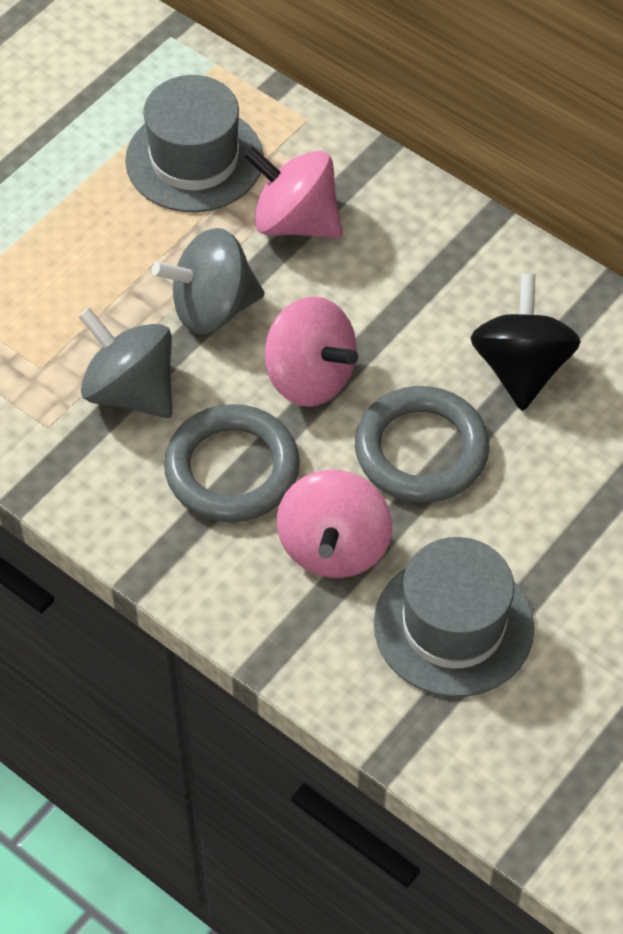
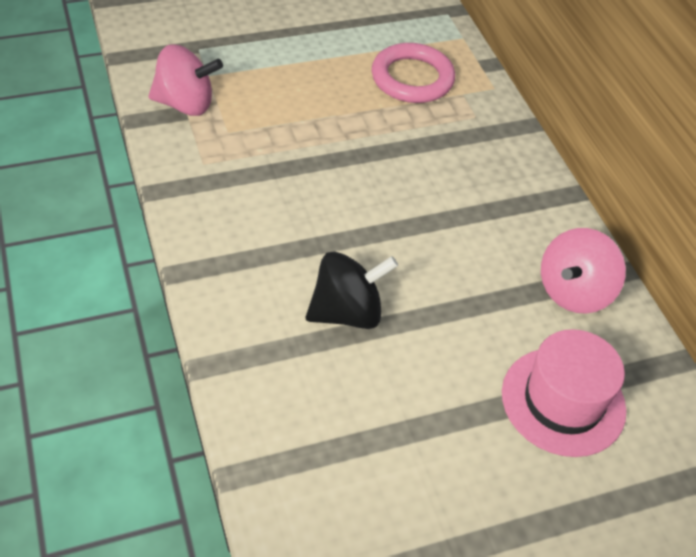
grey hat: 2 -> 0
grey ring: 2 -> 0
grey spinning top: 2 -> 0
pink hat: 0 -> 1
pink ring: 0 -> 1
pink spinning top: 3 -> 2

